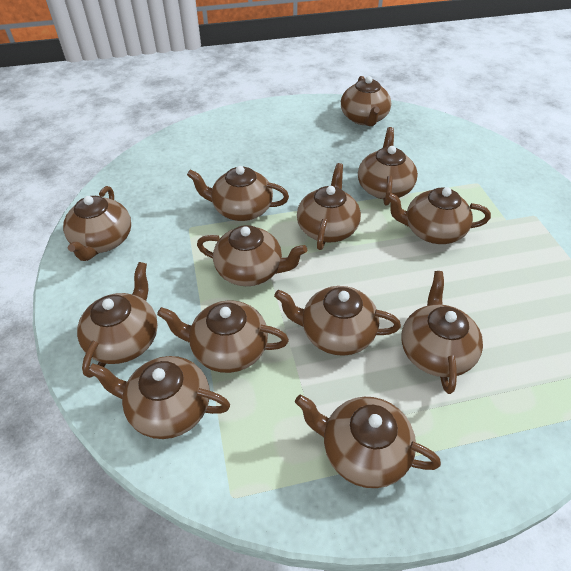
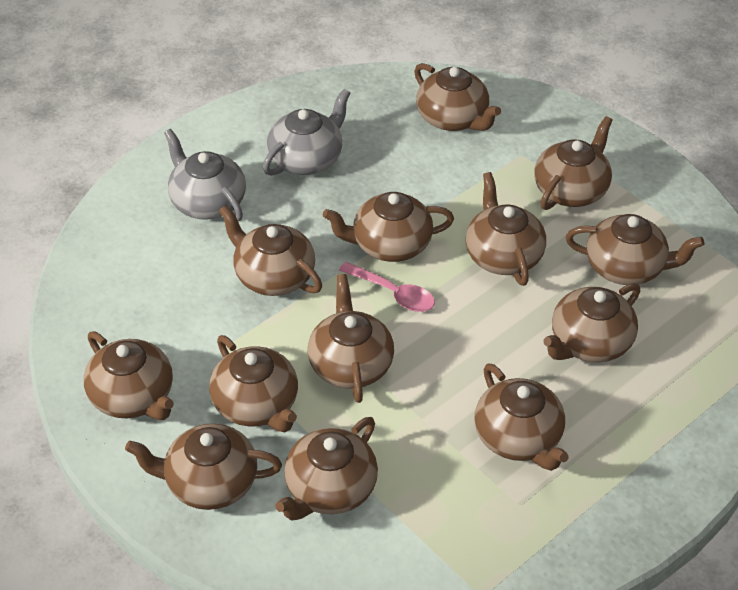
grey teapot: 0 -> 2
pink spoon: 0 -> 1

